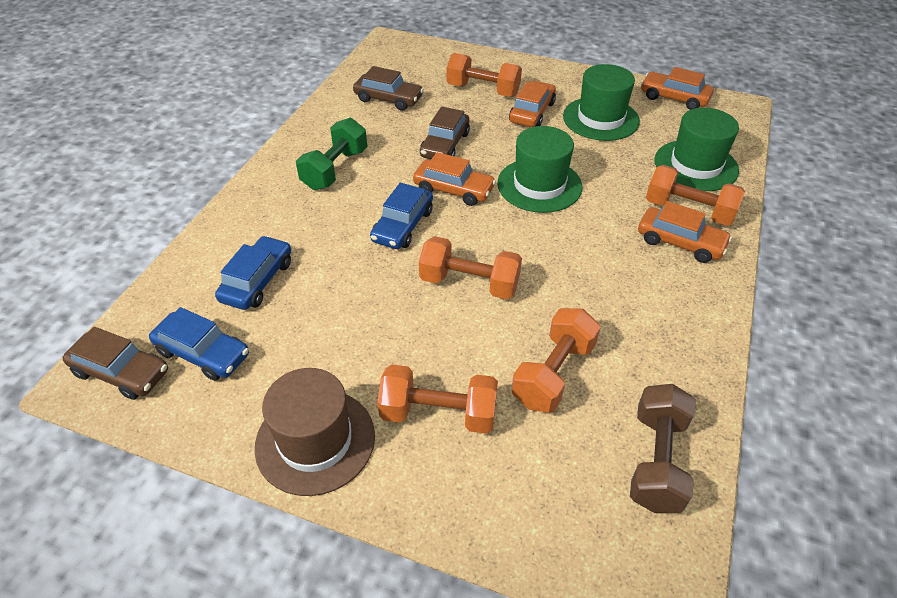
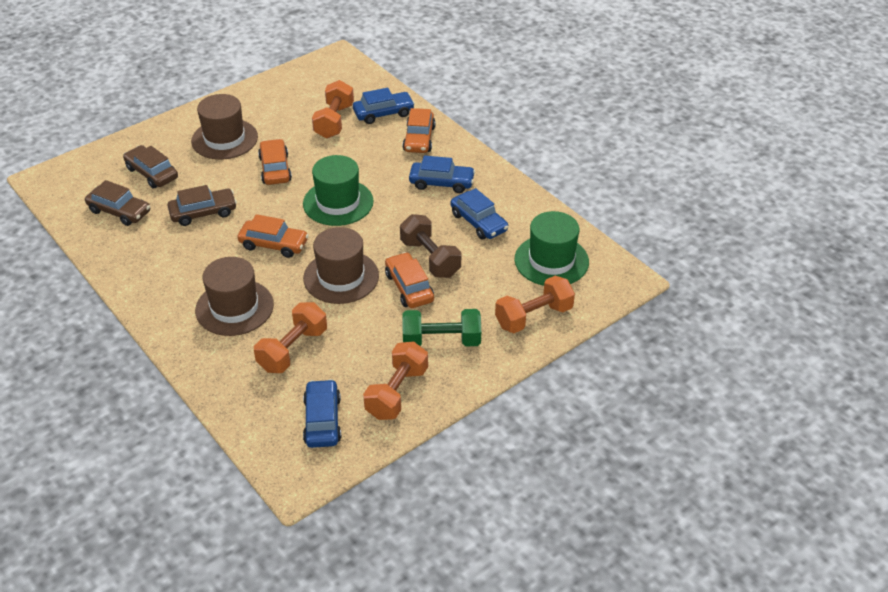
blue car: 3 -> 4
brown hat: 1 -> 3
green hat: 3 -> 2
orange dumbbell: 5 -> 4

